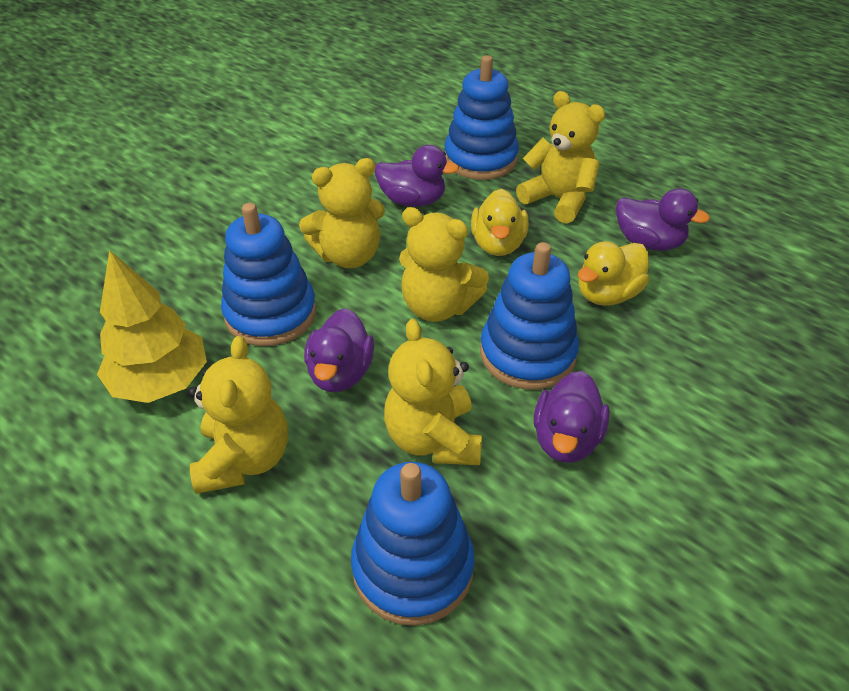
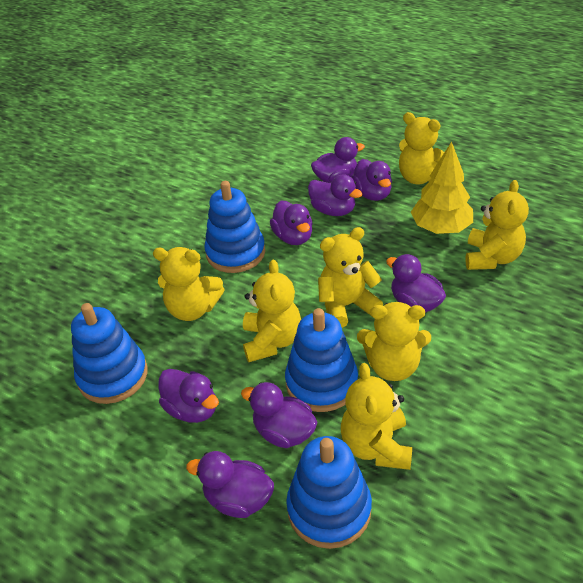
purple duck: 4 -> 8
yellow duck: 2 -> 0
yellow teddy bear: 5 -> 7

